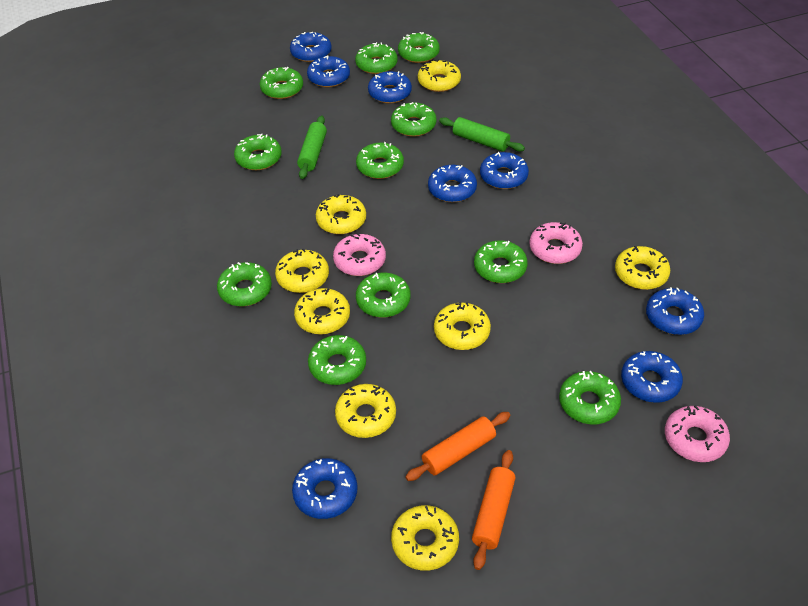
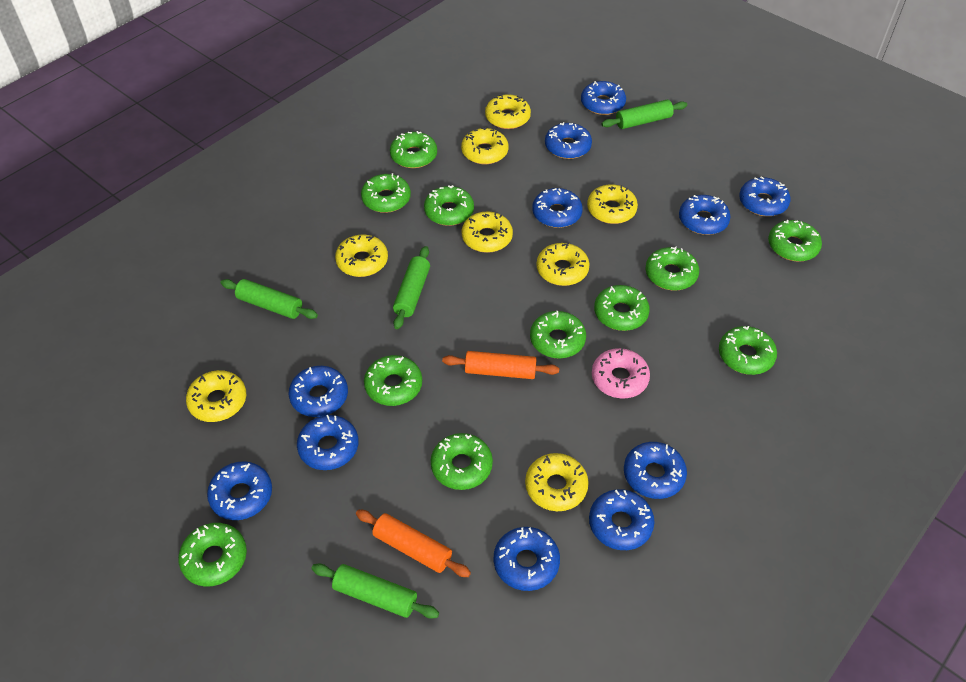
blue donut: 8 -> 11
green rolling pin: 2 -> 4
pink donut: 3 -> 1

